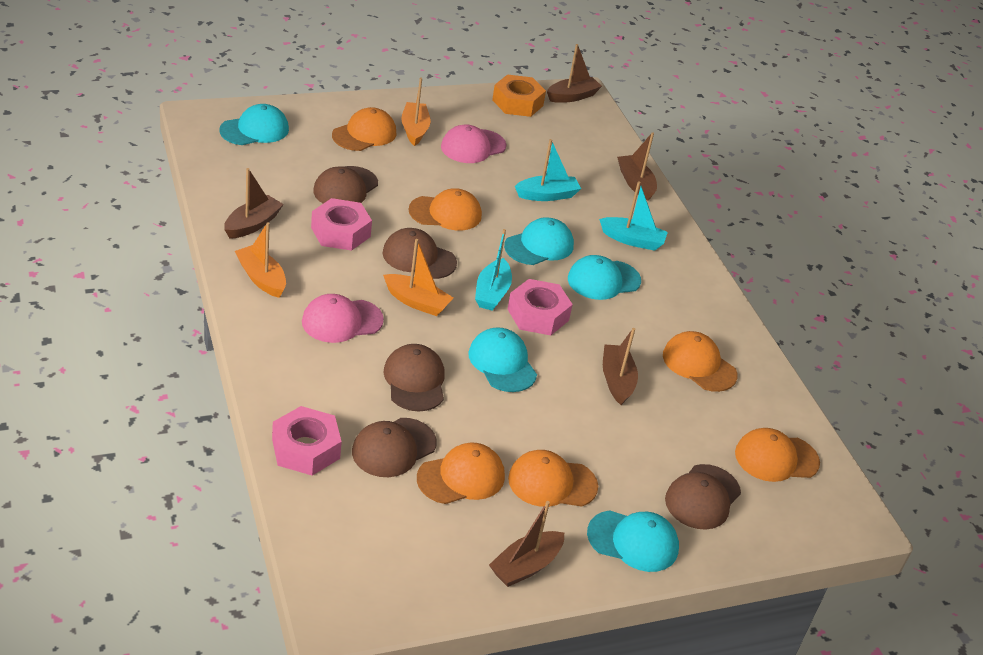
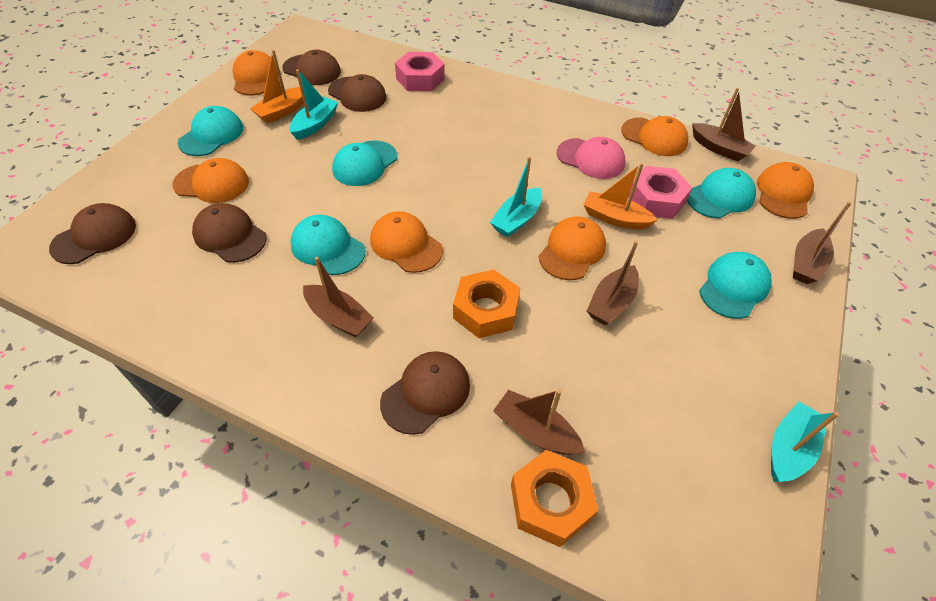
orange boat: 3 -> 2
orange nut: 1 -> 2
pink cap: 2 -> 1
pink nut: 3 -> 2

